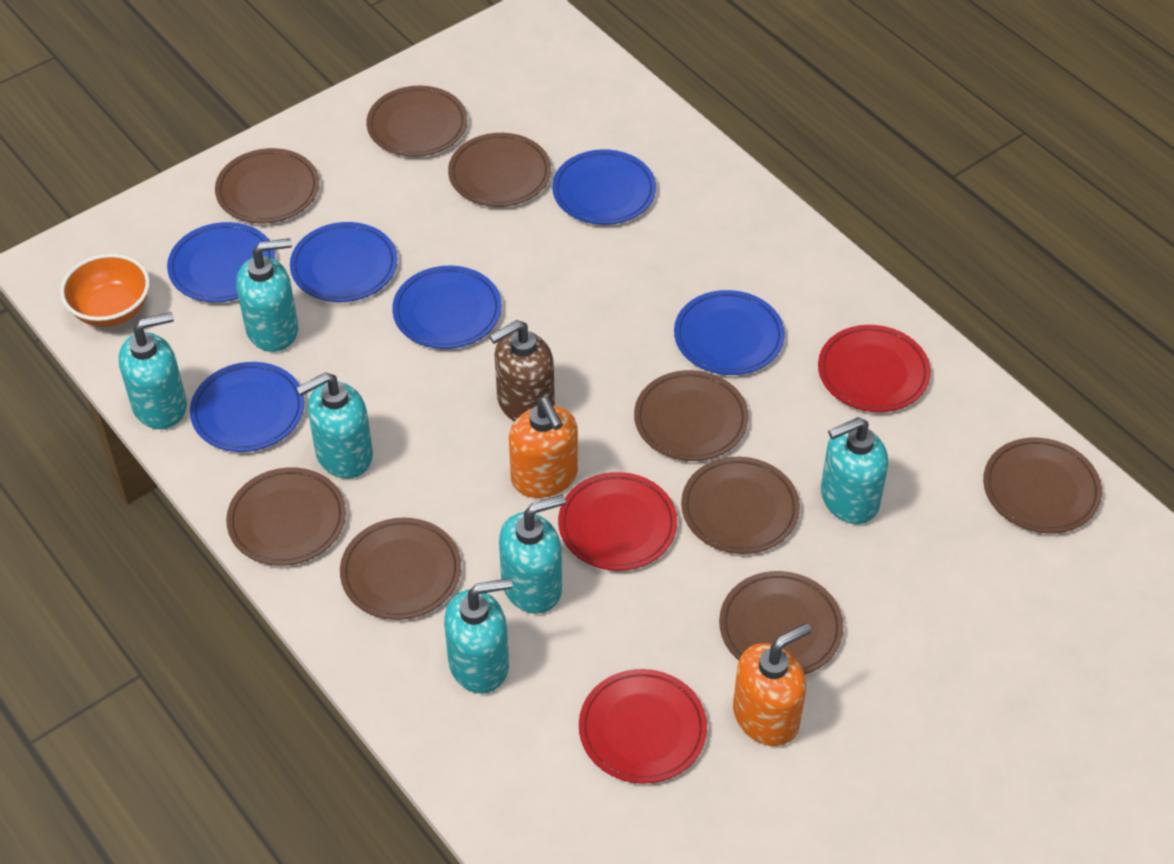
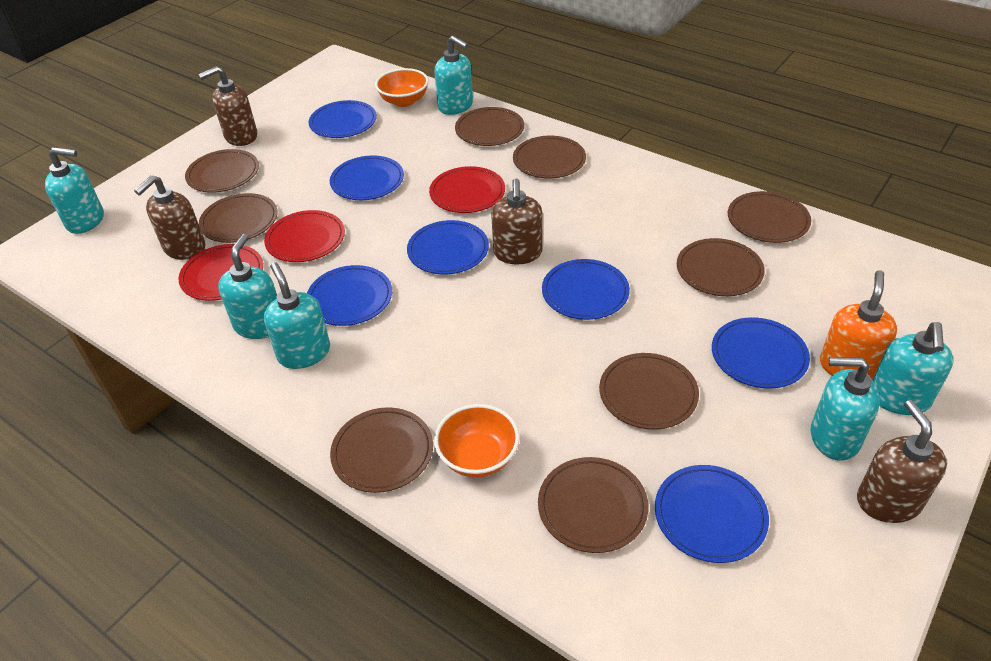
blue plate: 6 -> 7
brown soap dispenser: 1 -> 4
orange bowl: 1 -> 2
orange soap dispenser: 2 -> 1

